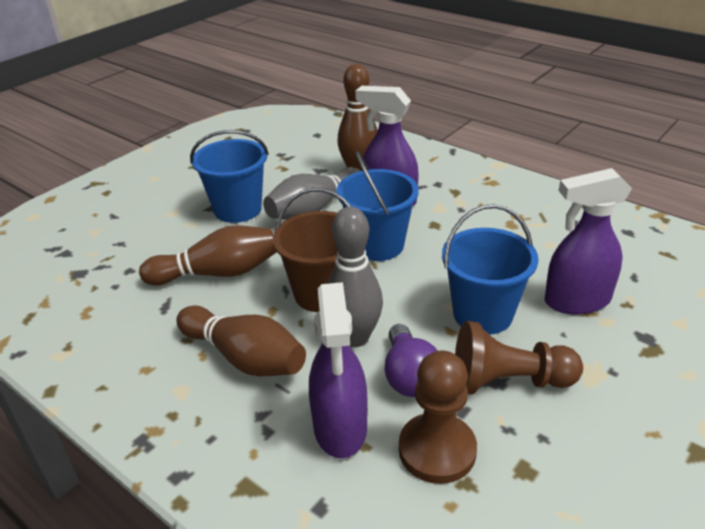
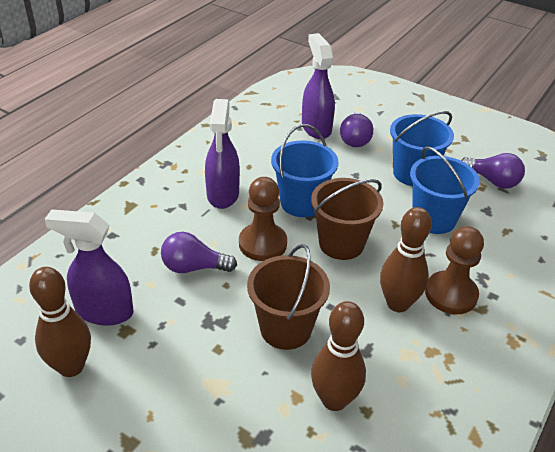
brown bucket: 1 -> 2
grey bowling pin: 2 -> 0
purple light bulb: 1 -> 3

